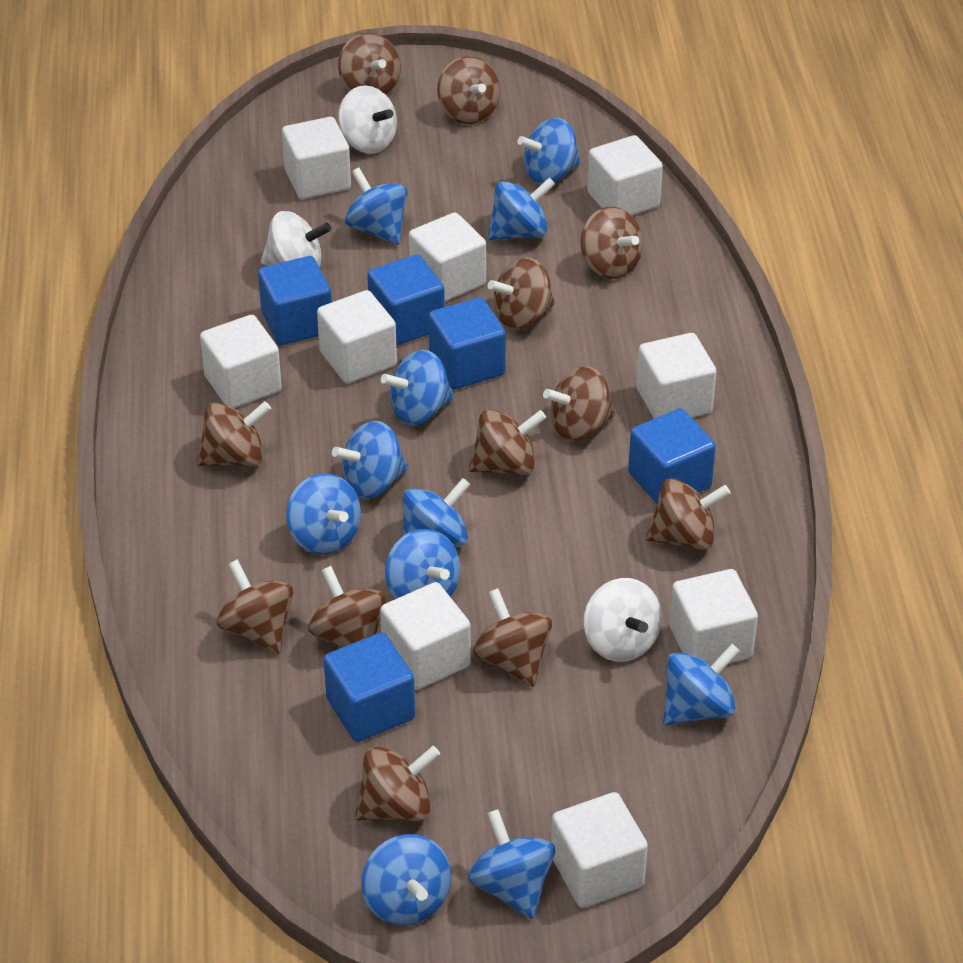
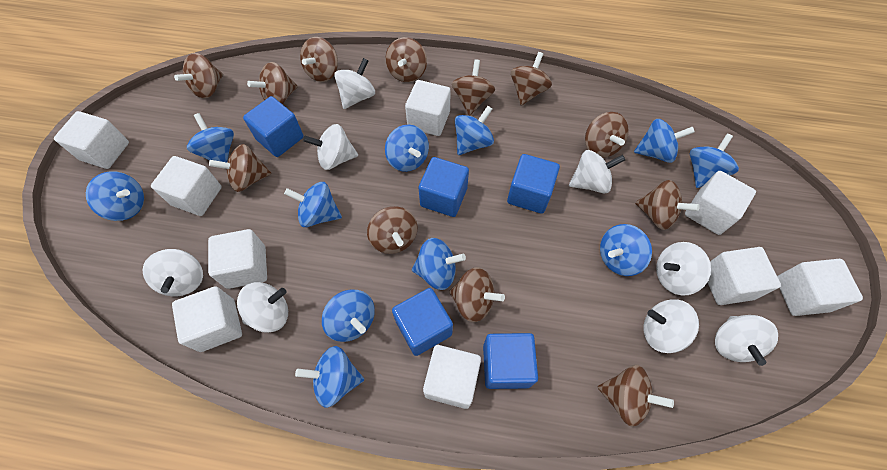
white spinning top: 3 -> 8

